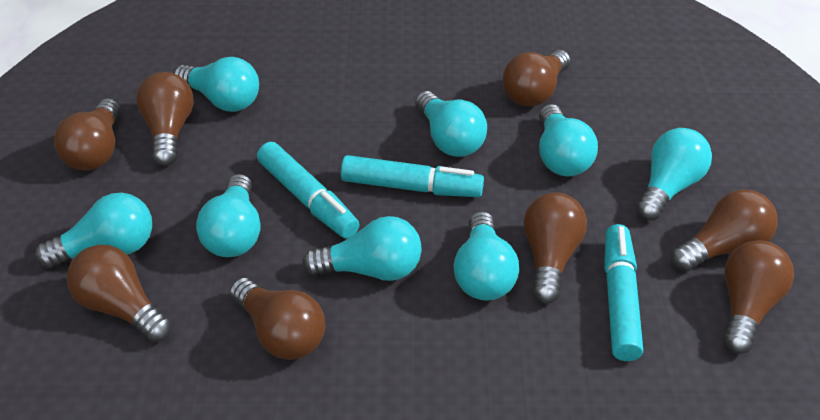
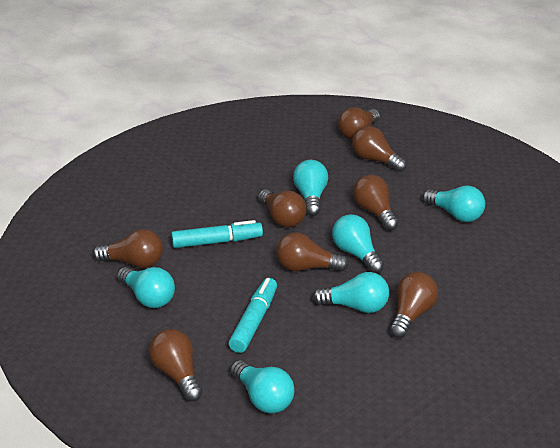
turquoise light bulb: 8 -> 6
turquoise marker: 3 -> 2

